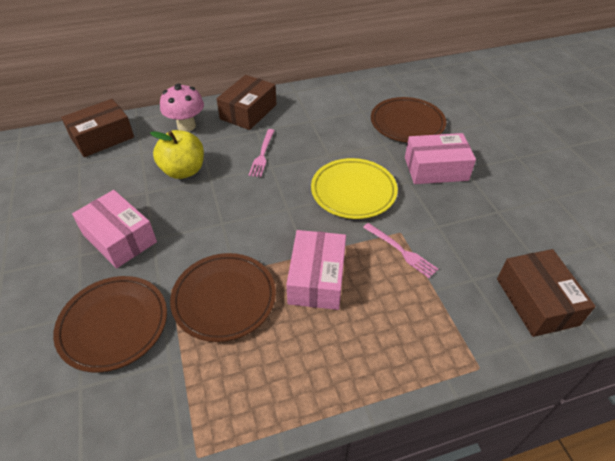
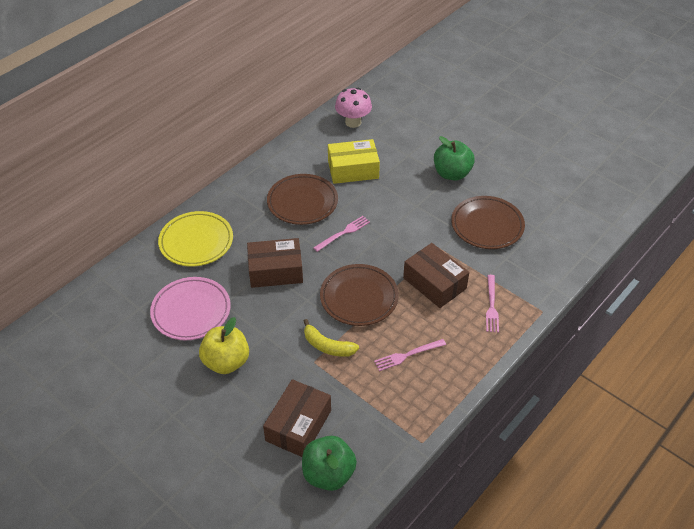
green apple: 0 -> 2
pink box: 3 -> 0
pink fork: 2 -> 3
pink plate: 0 -> 1
yellow banana: 0 -> 1
yellow box: 0 -> 1

